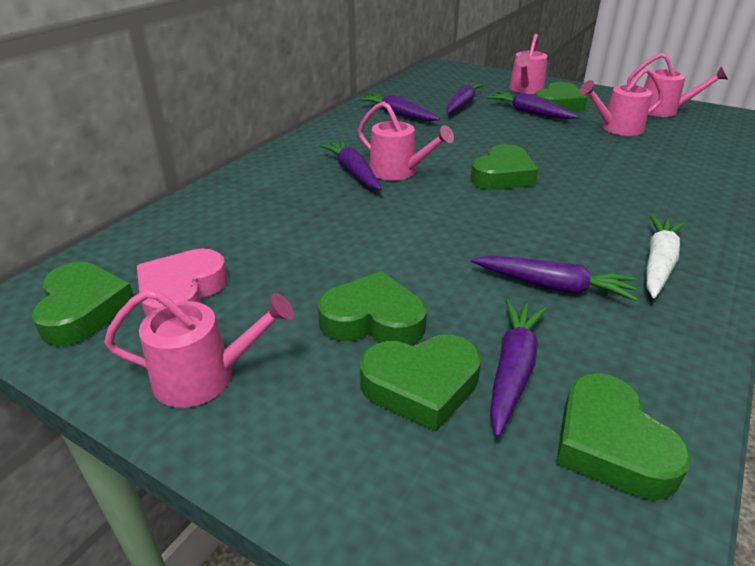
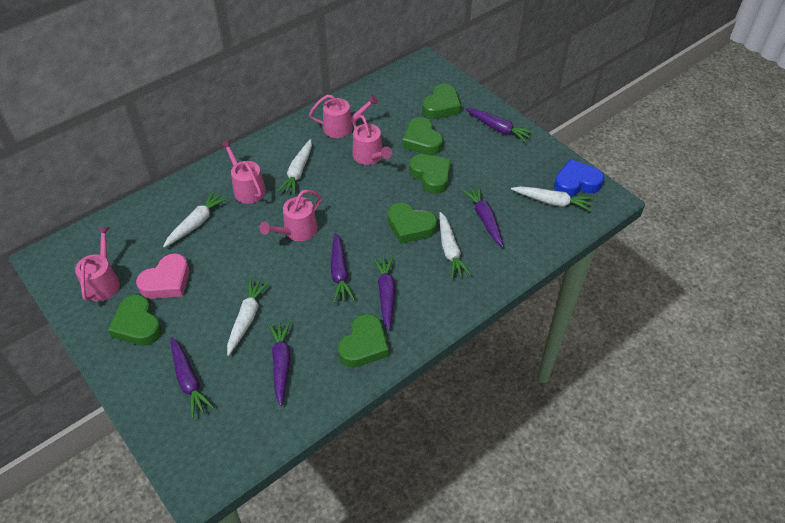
blue heart: 0 -> 1
white carrot: 1 -> 5

